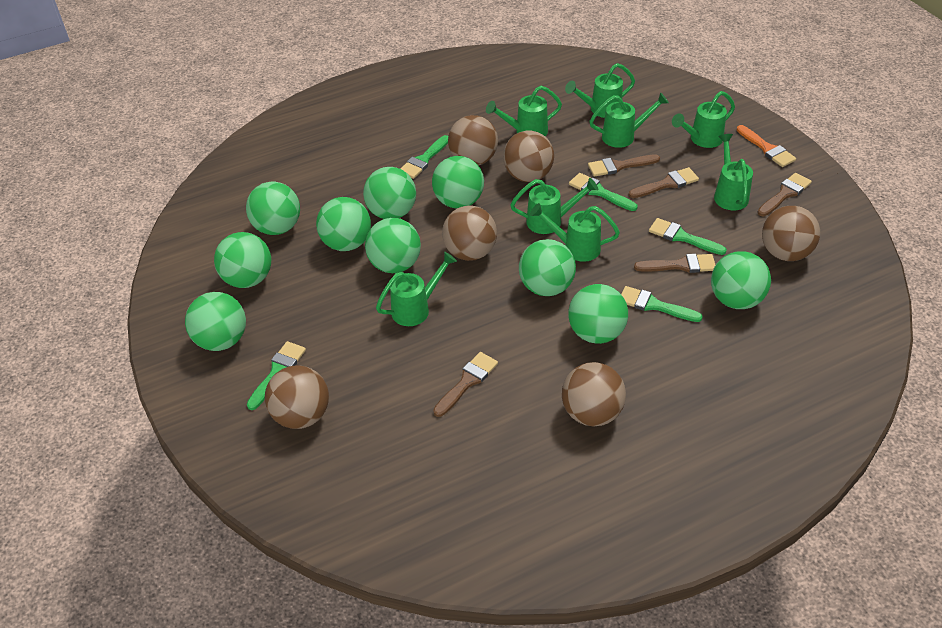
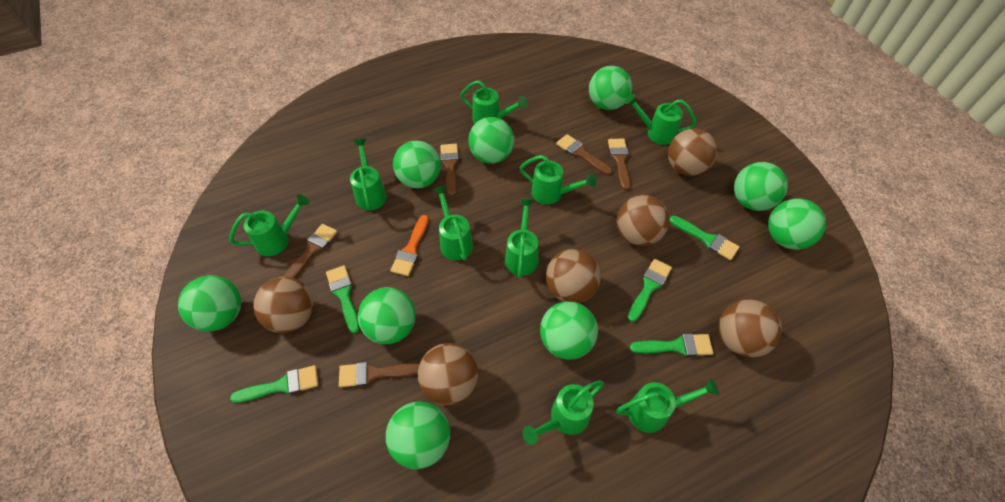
green ball: 10 -> 9
green watering can: 8 -> 9

